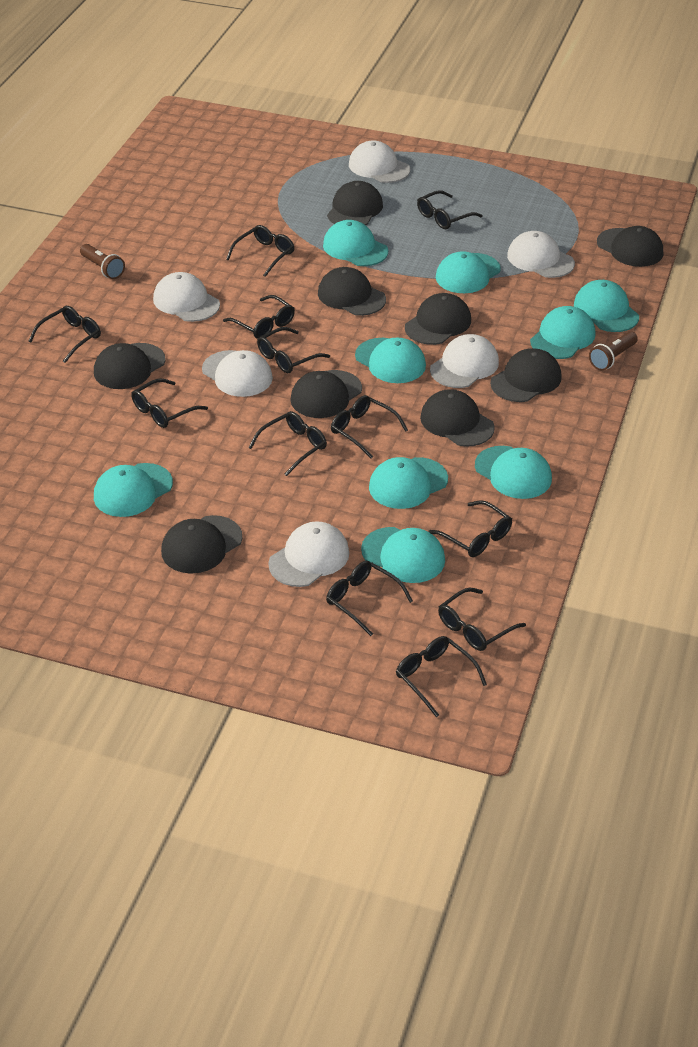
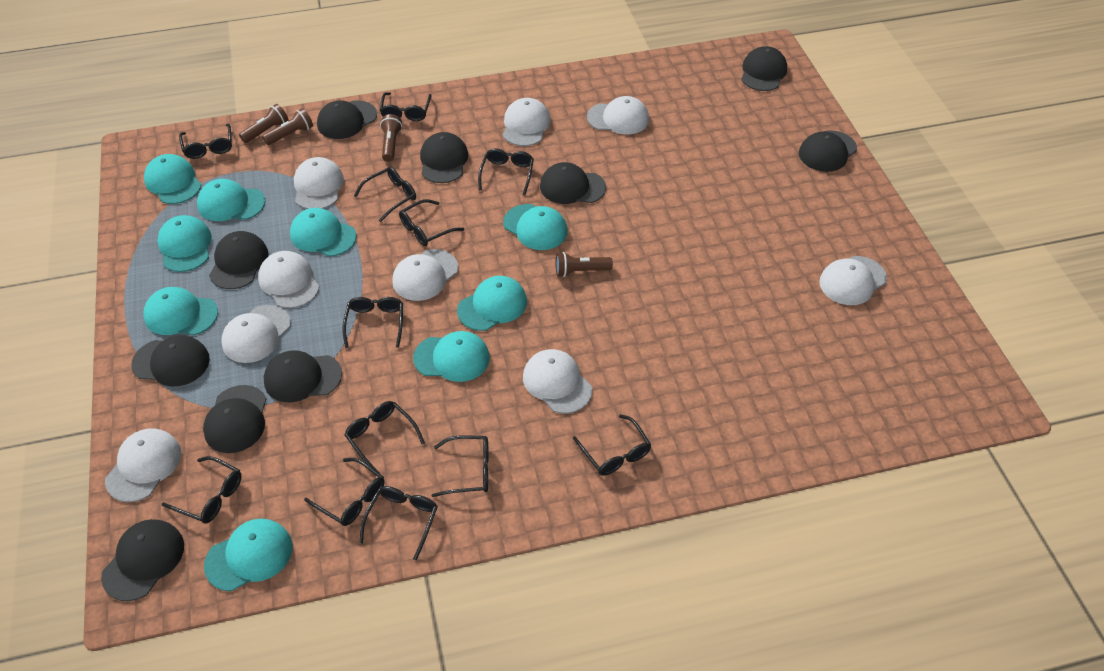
black cap: 9 -> 10
brown flashlight: 2 -> 4
white cap: 6 -> 9

